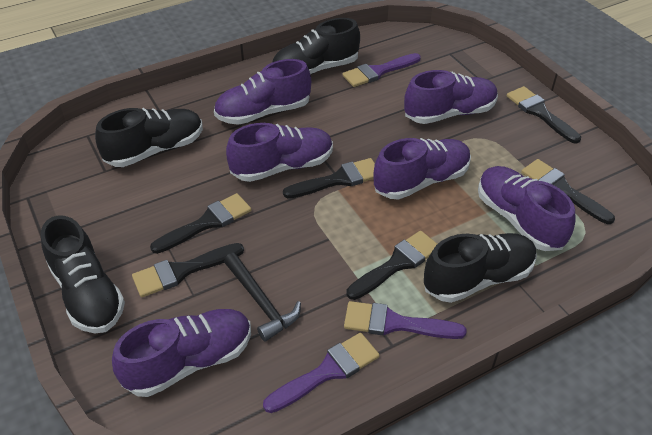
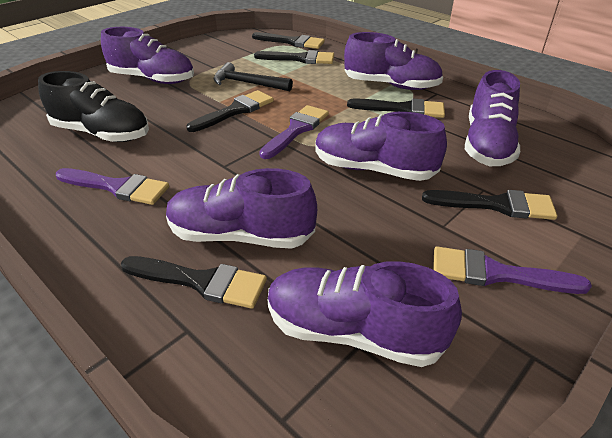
black shoe: 4 -> 1

